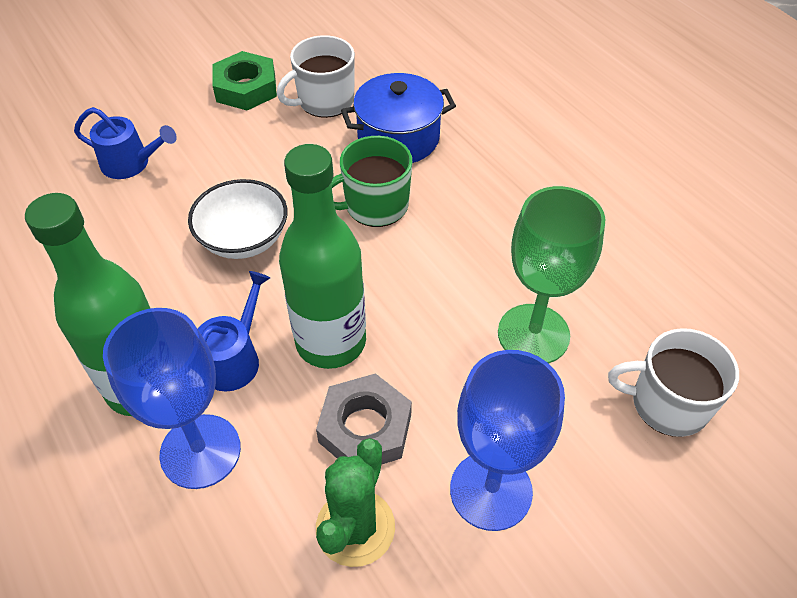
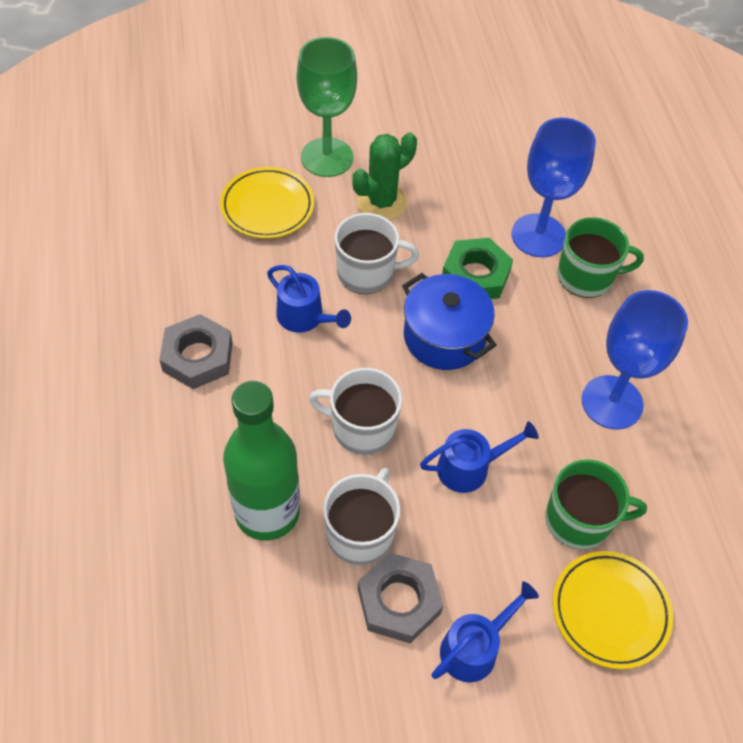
blue watering can: 2 -> 3
green bottle: 2 -> 1
green mug: 1 -> 2
grey nut: 1 -> 2
white bowl: 1 -> 0
white mug: 2 -> 3
yellow plate: 0 -> 2

